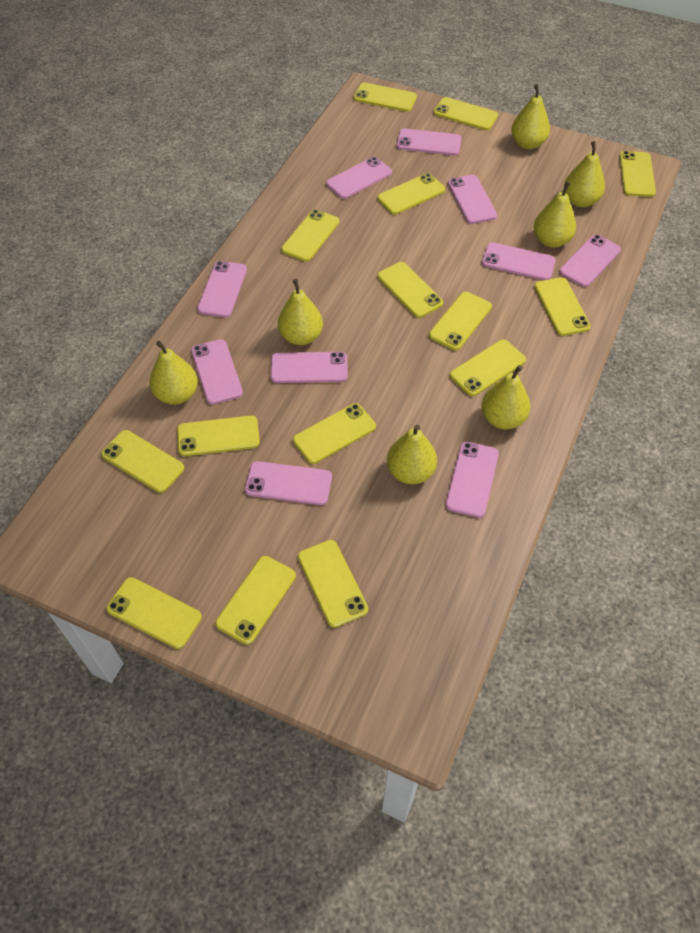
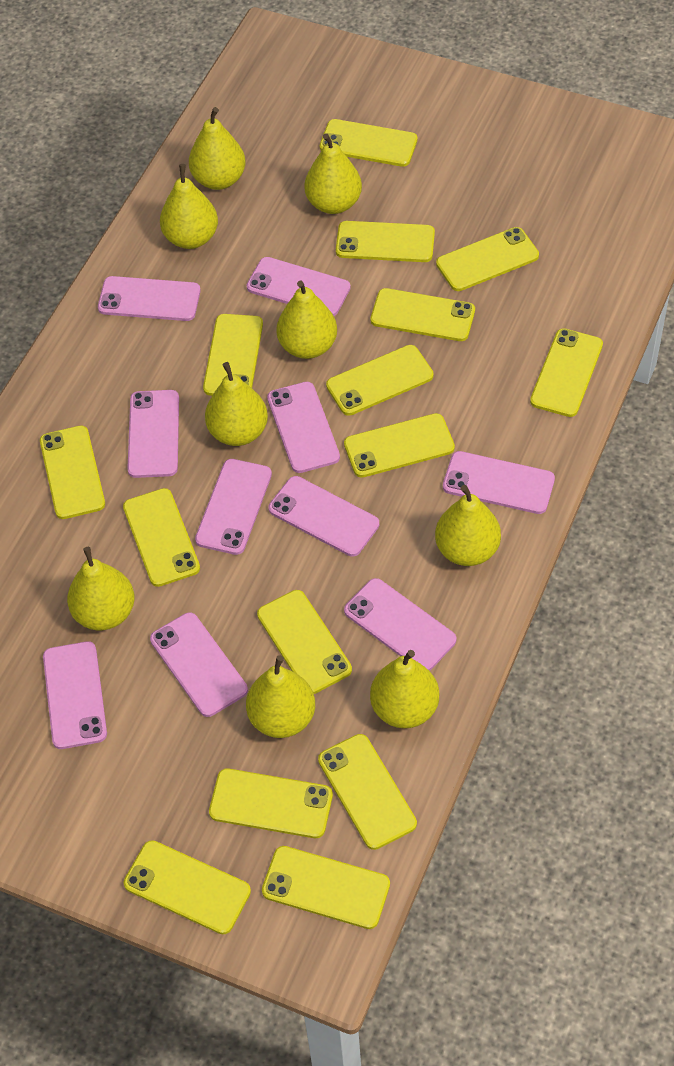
yellow pear: 7 -> 9

